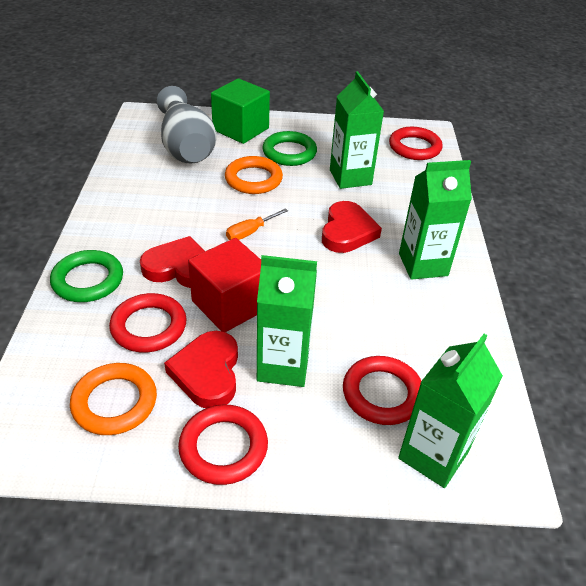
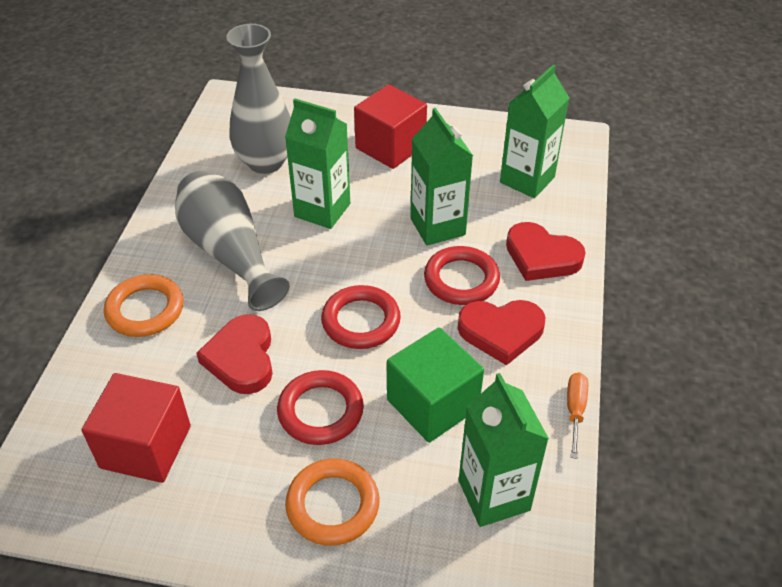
green ring: 2 -> 0
grey vase: 1 -> 2
red cube: 1 -> 2
red ring: 4 -> 3

